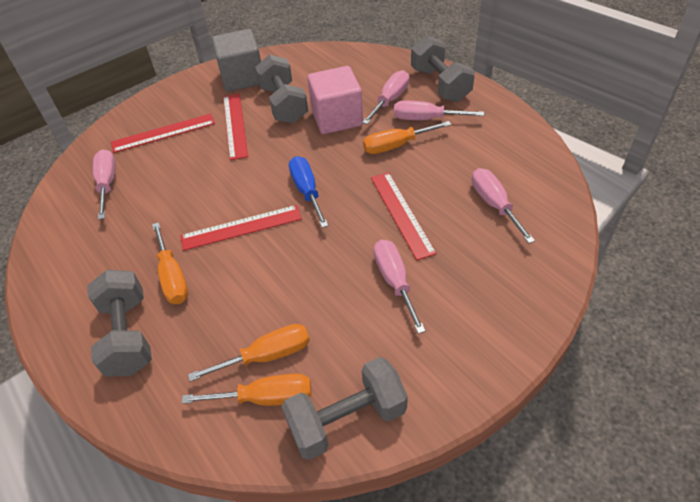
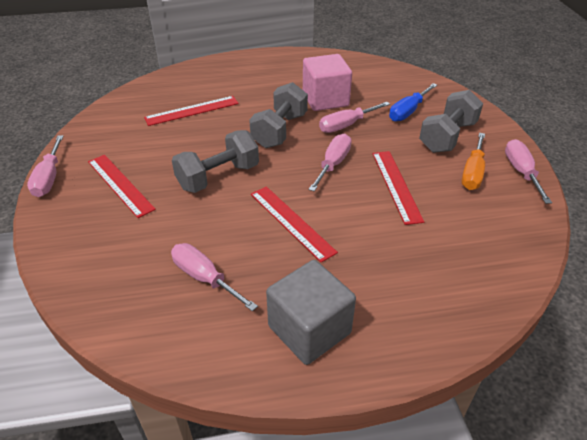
grey dumbbell: 4 -> 3
orange screwdriver: 4 -> 1

